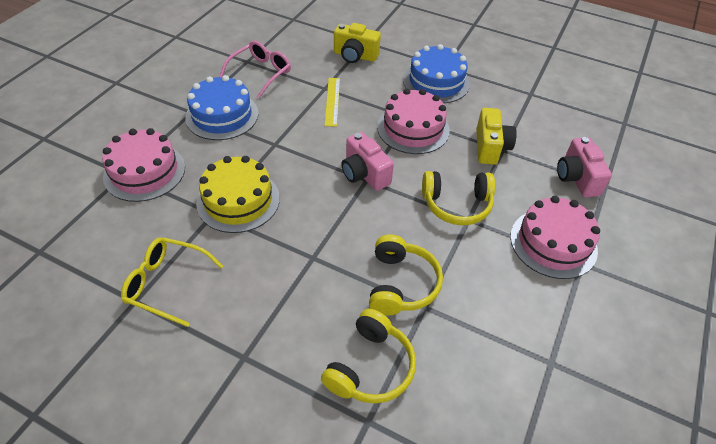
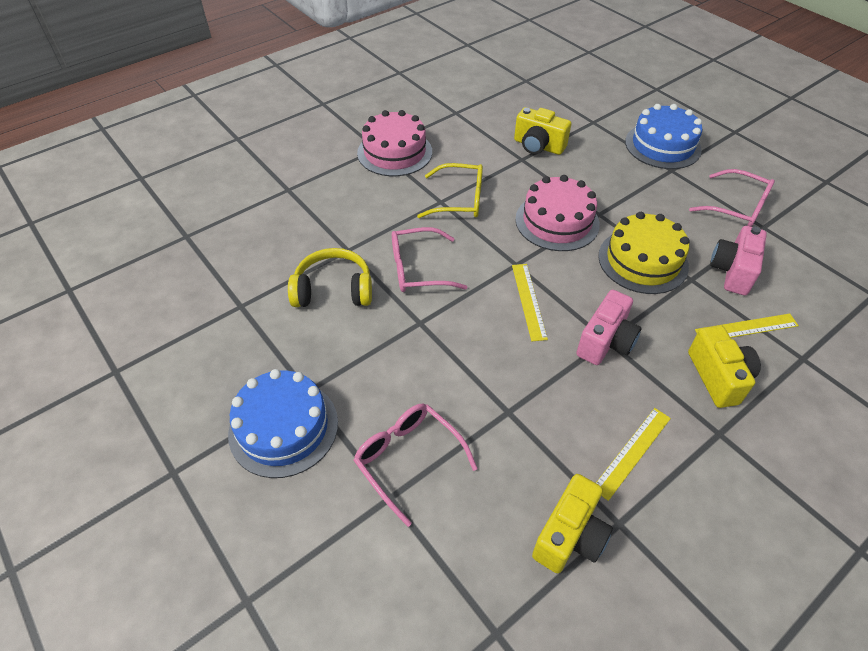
pink cake: 3 -> 2
pink glasses: 1 -> 3
yellow camera: 2 -> 3
yellow headphones: 3 -> 1
yellow ruler: 1 -> 3

